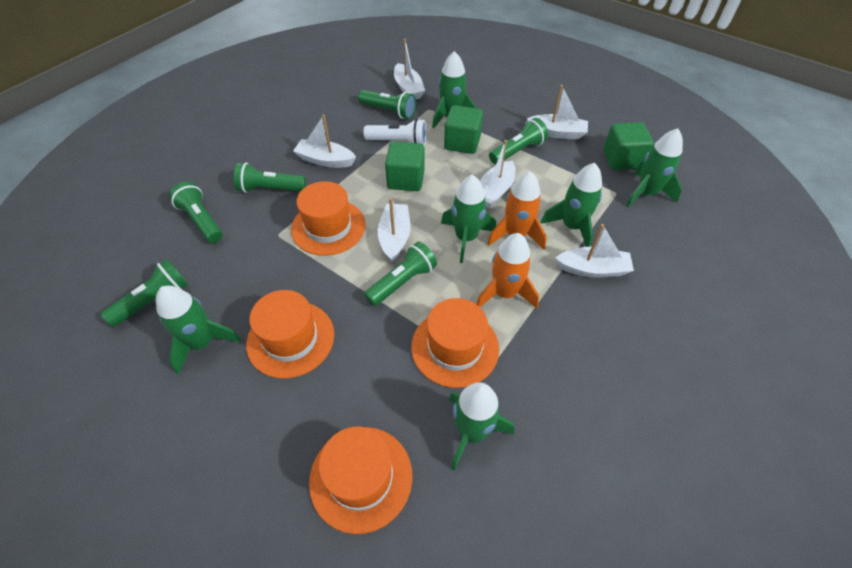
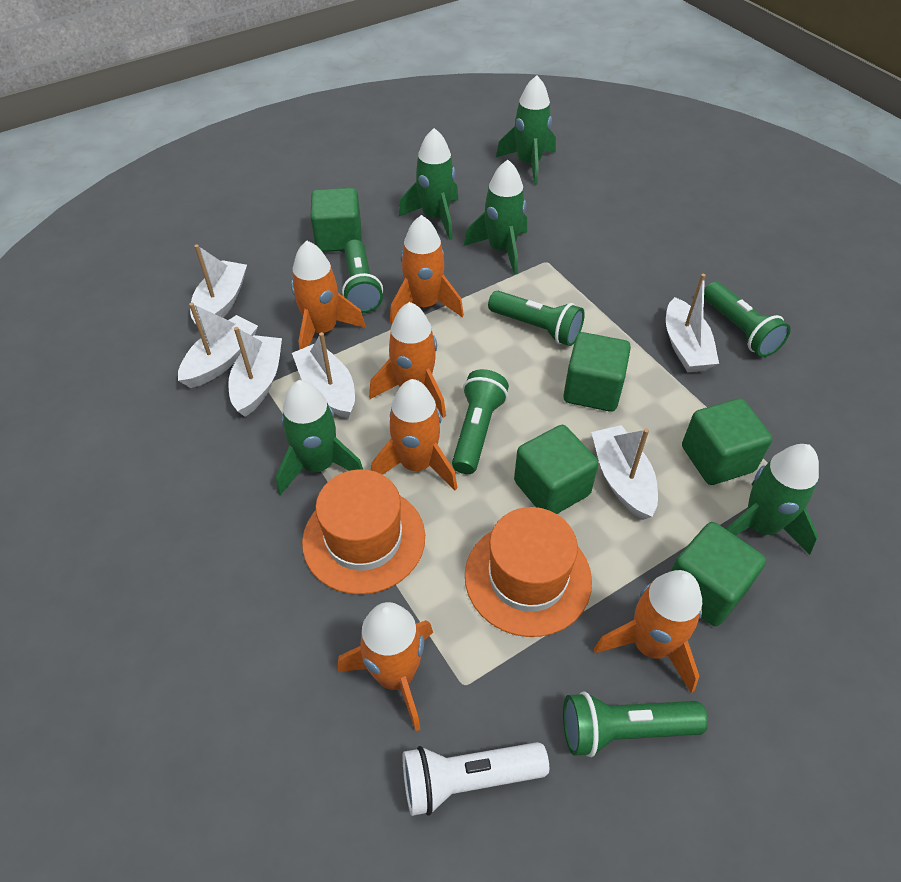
green cube: 3 -> 5
green flashlight: 6 -> 5
green rocket: 6 -> 5
orange hat: 4 -> 2
orange rocket: 2 -> 6

